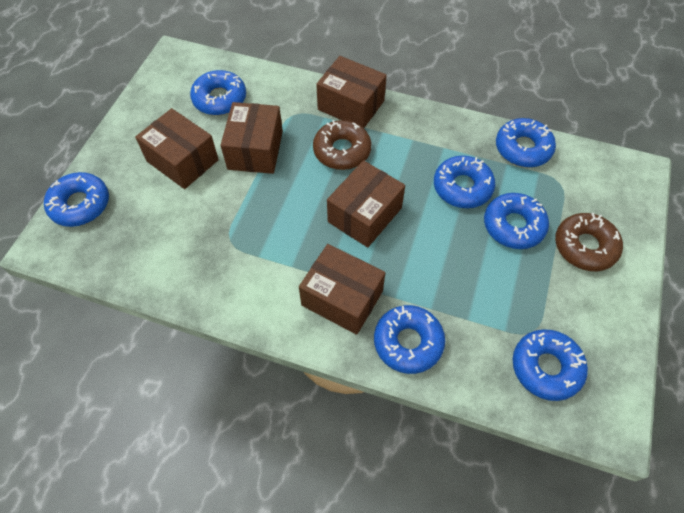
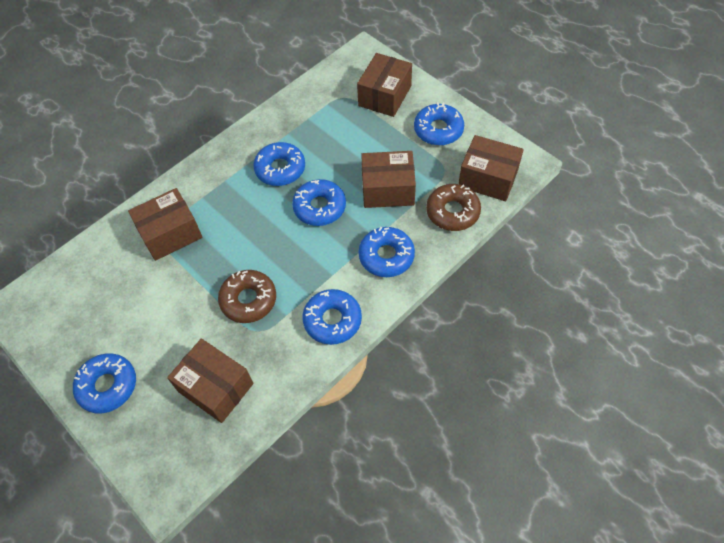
blue donut: 7 -> 6

